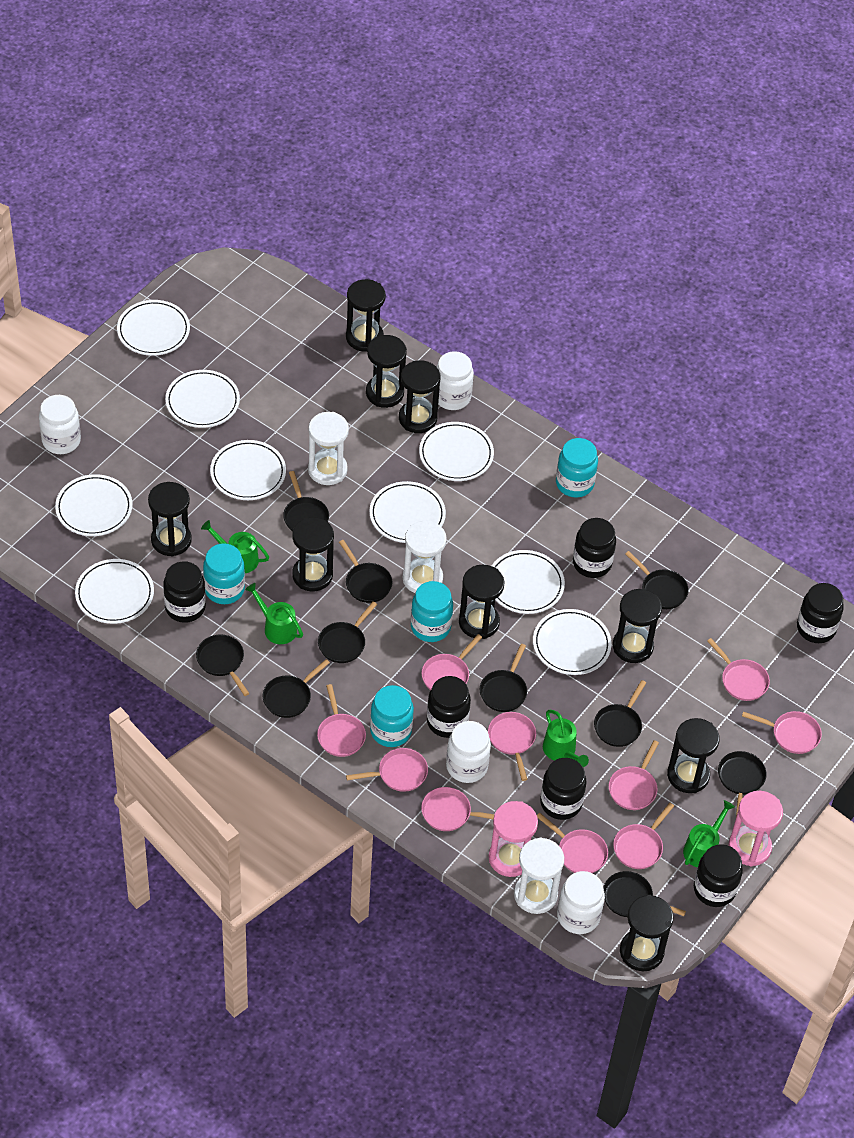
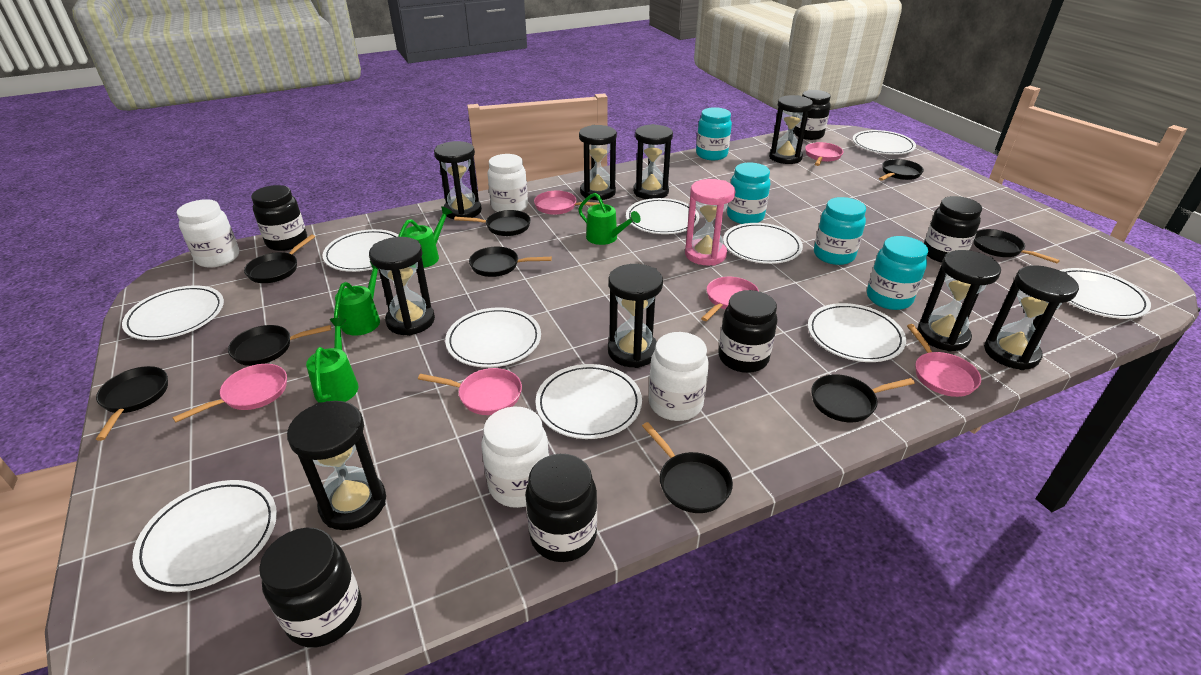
black pan: 10 -> 9
pink hourglass: 2 -> 1
pink pan: 10 -> 6
white hourglass: 3 -> 0
white plate: 9 -> 10

